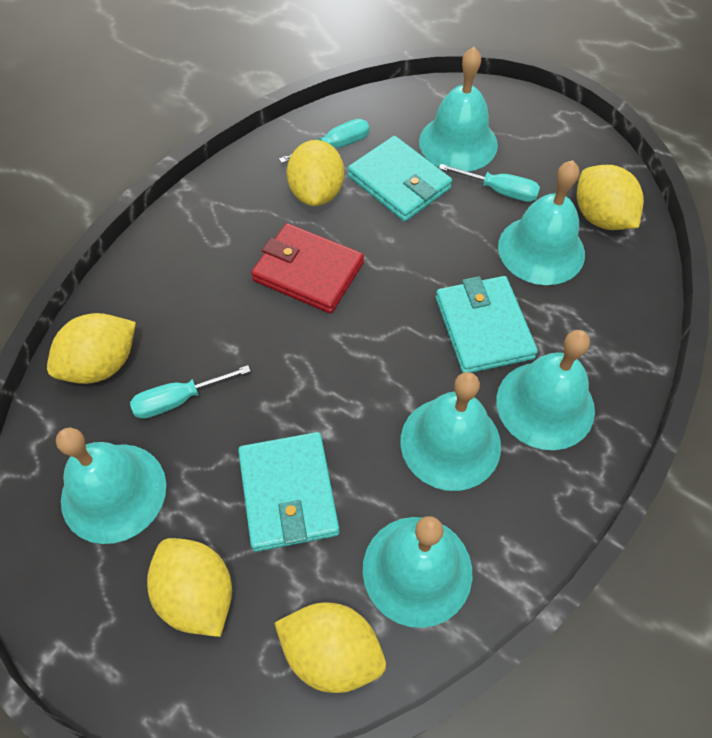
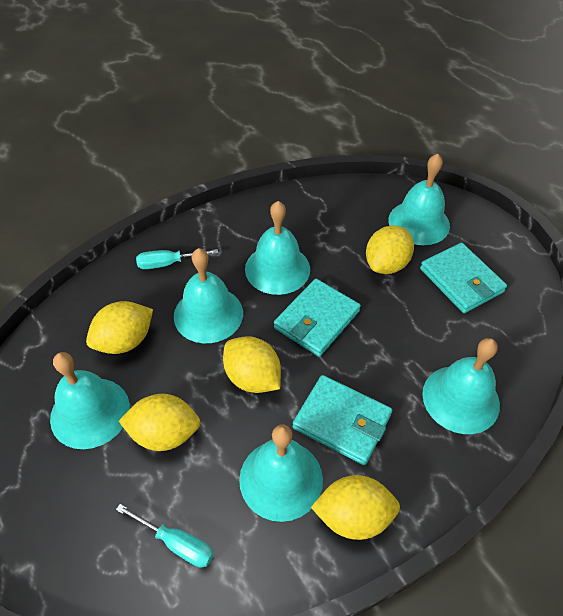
red wallet: 1 -> 0
turquoise screwdriver: 3 -> 2

